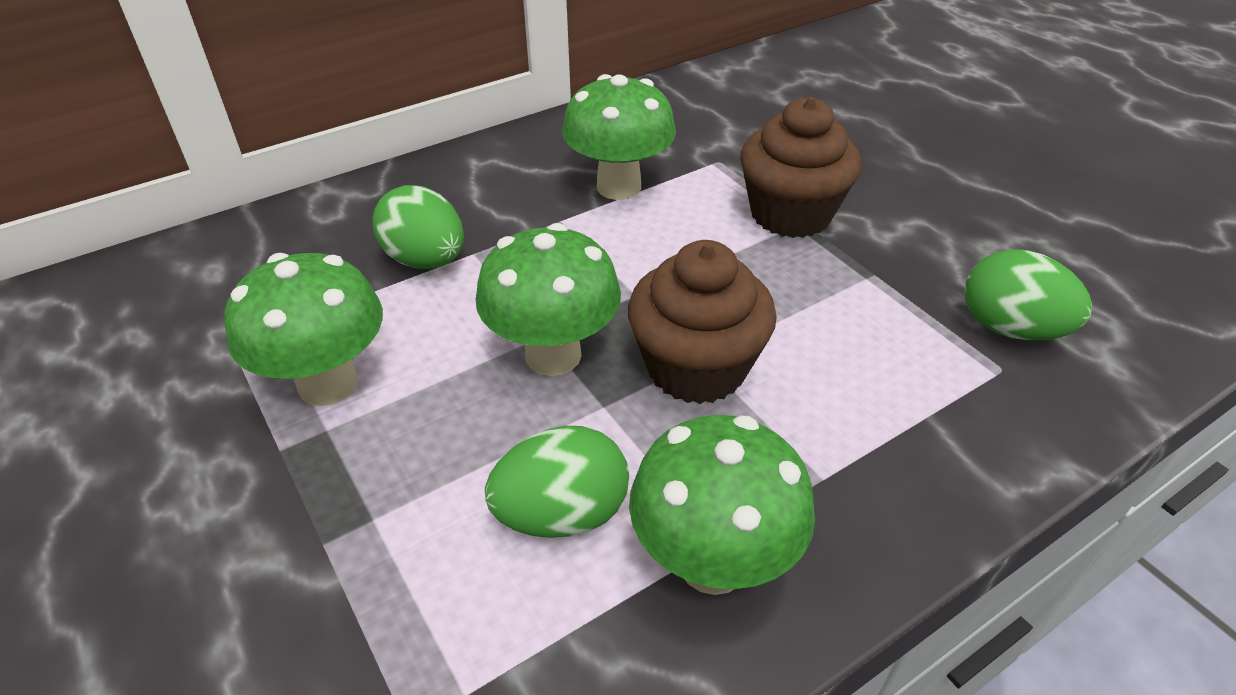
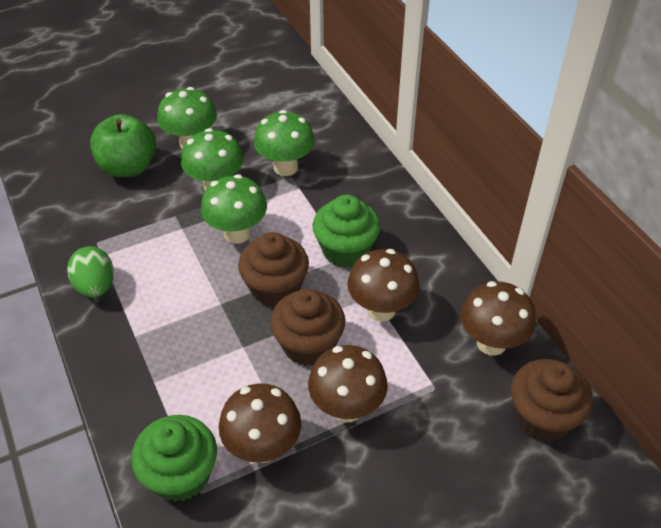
brown cupcake: 2 -> 3
brown mushroom: 0 -> 4
green apple: 0 -> 1
green cupcake: 0 -> 2
green egg: 3 -> 1

